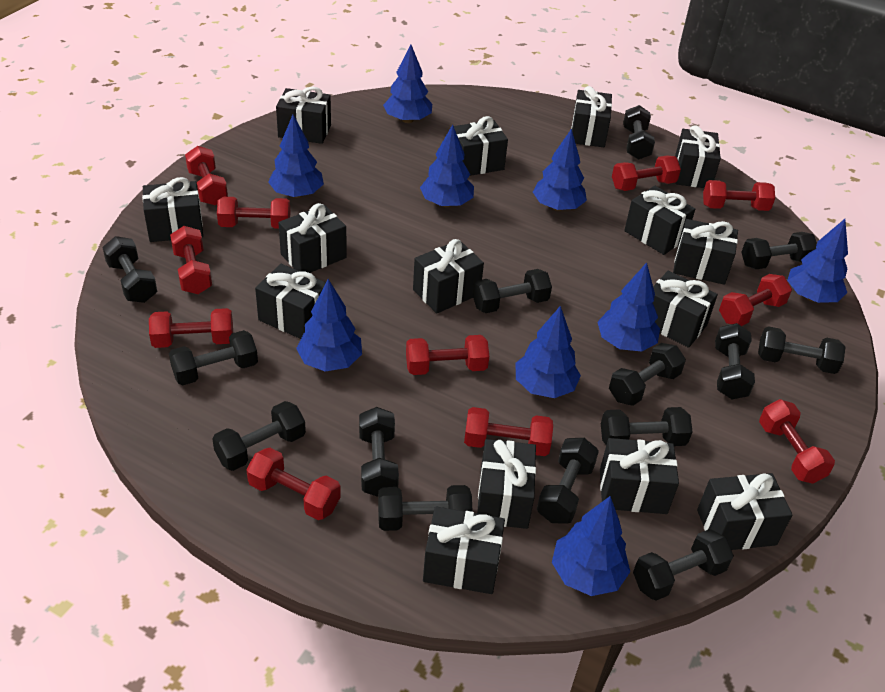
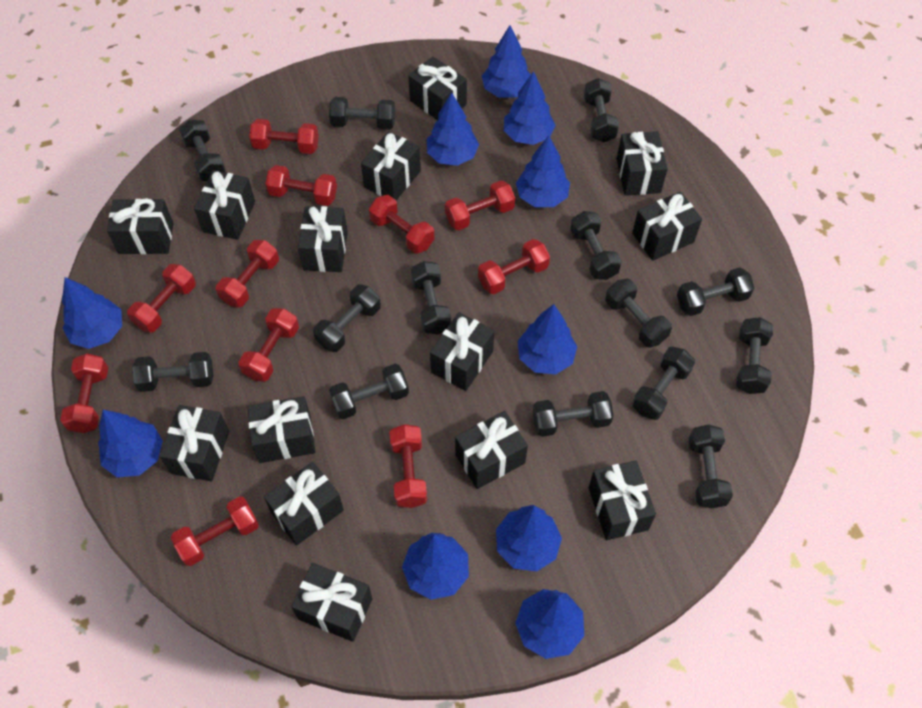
black gift: 15 -> 14
blue tree: 9 -> 10

